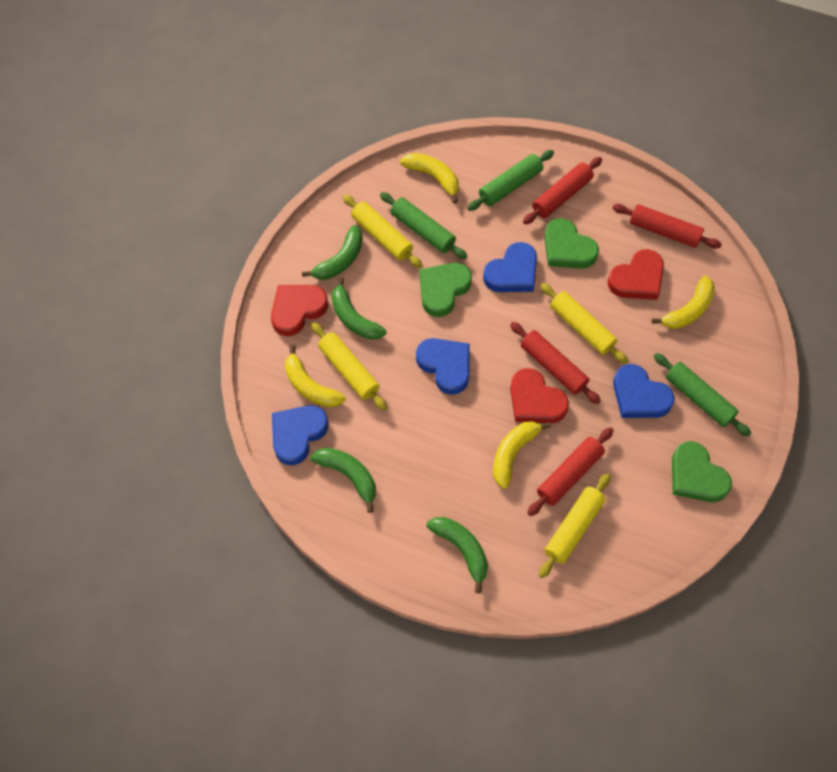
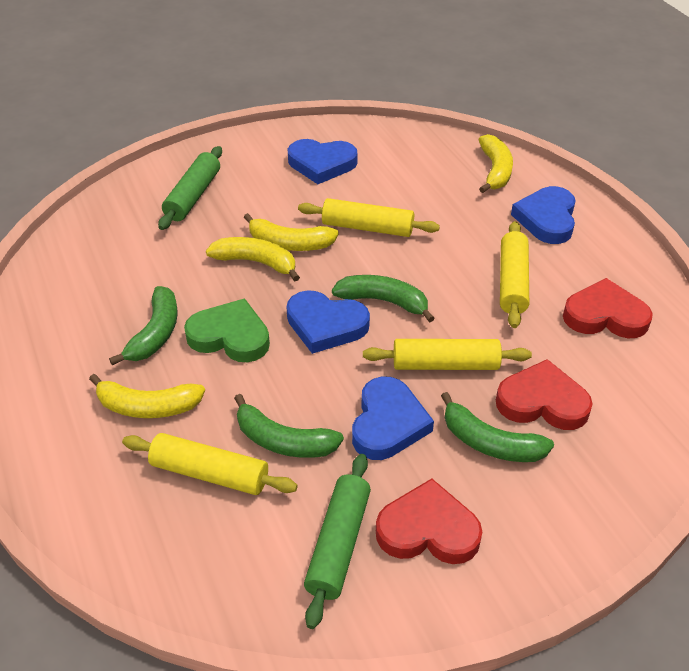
green heart: 3 -> 1
green rolling pin: 3 -> 2
red rolling pin: 4 -> 0

